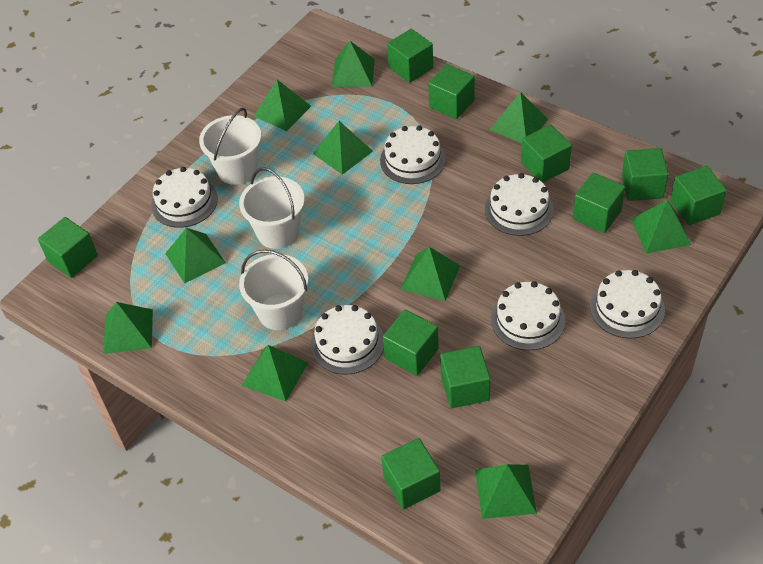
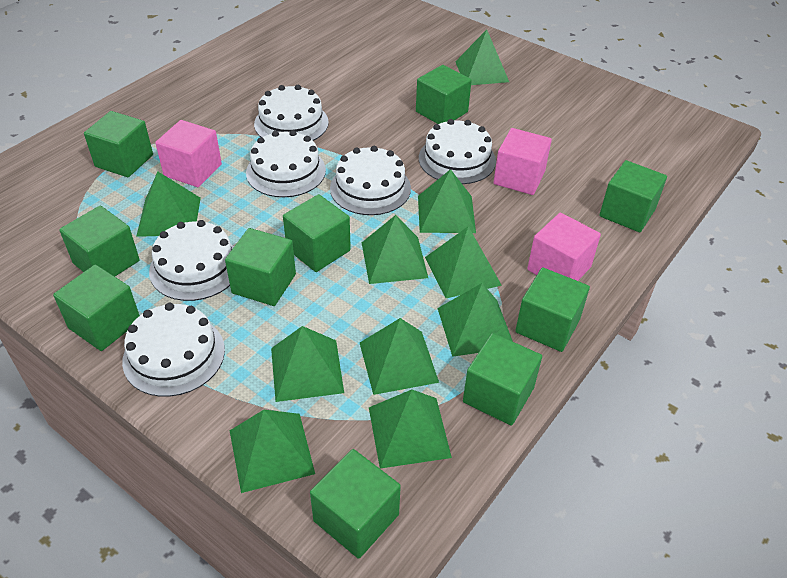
pink cube: 0 -> 3
white bucket: 3 -> 0

